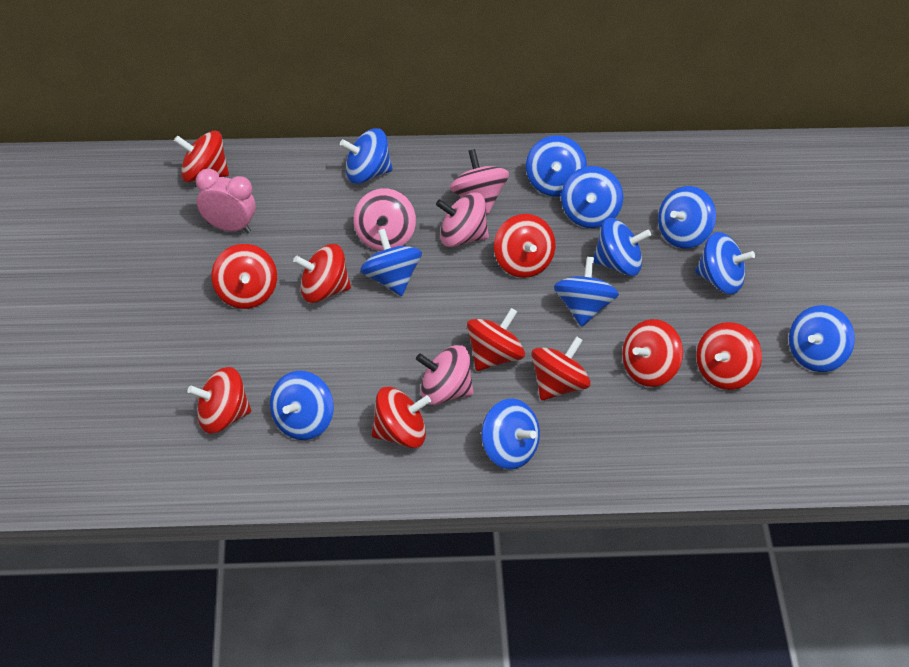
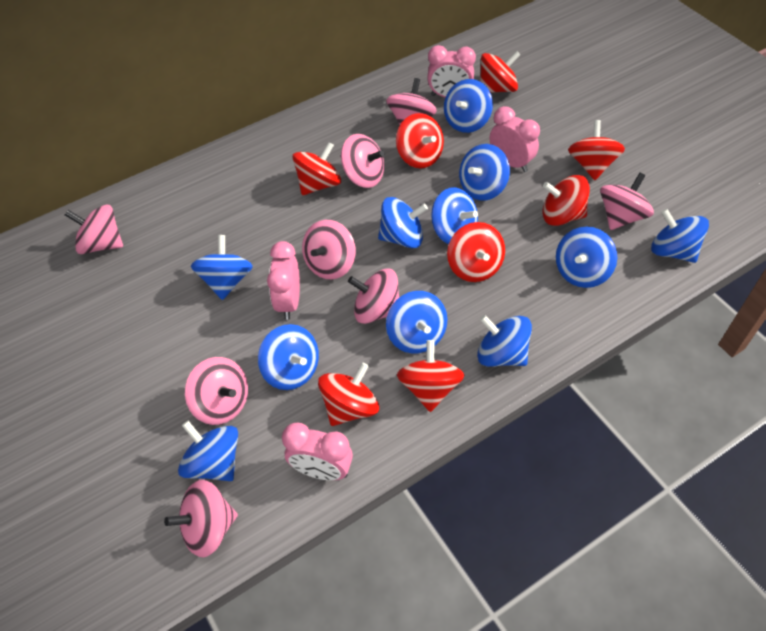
pink clock: 1 -> 4
pink spinning top: 4 -> 8
red spinning top: 10 -> 8

